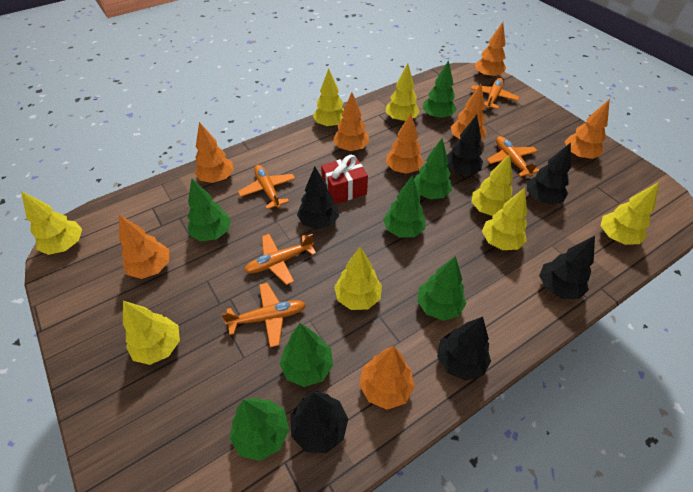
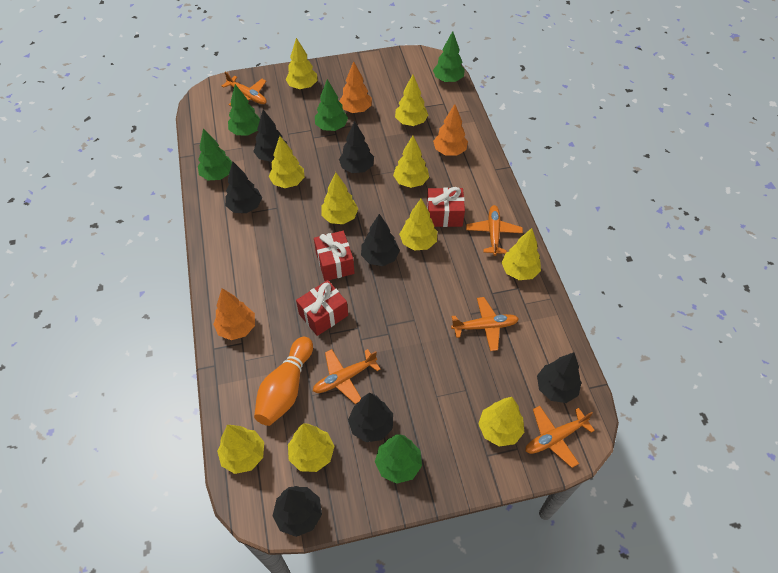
black tree: 6 -> 7
green tree: 7 -> 5
orange bowling pin: 0 -> 1
orange tree: 8 -> 3
red gift: 1 -> 3
yellow tree: 8 -> 10

